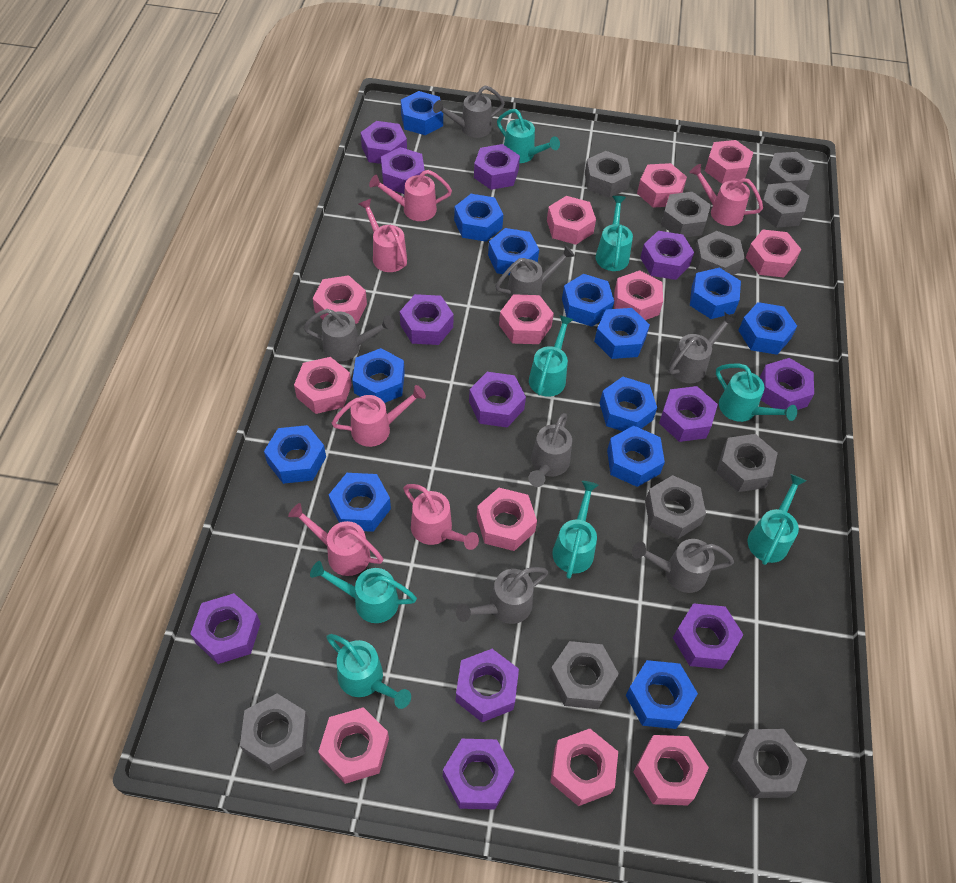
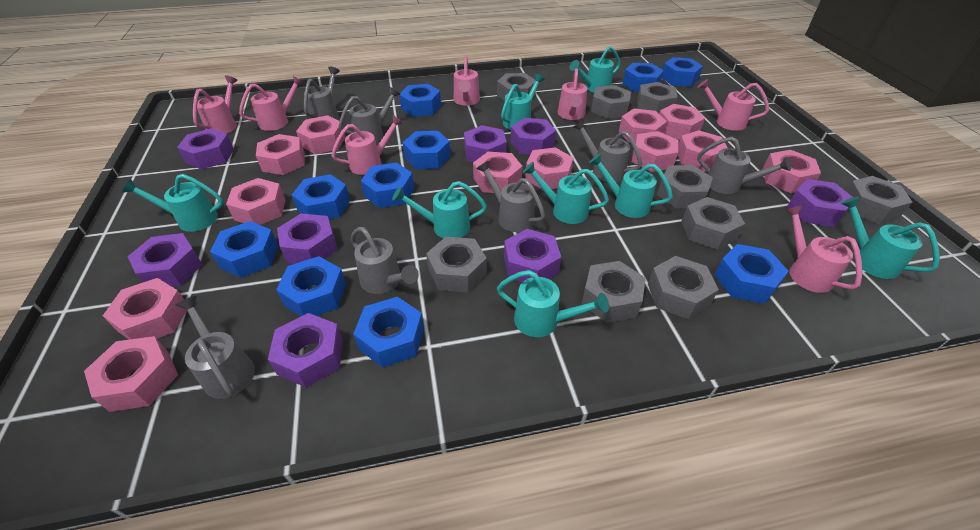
blue nut: 13 -> 10
grey nut: 10 -> 9
pink watering can: 6 -> 7
purple nut: 12 -> 8

